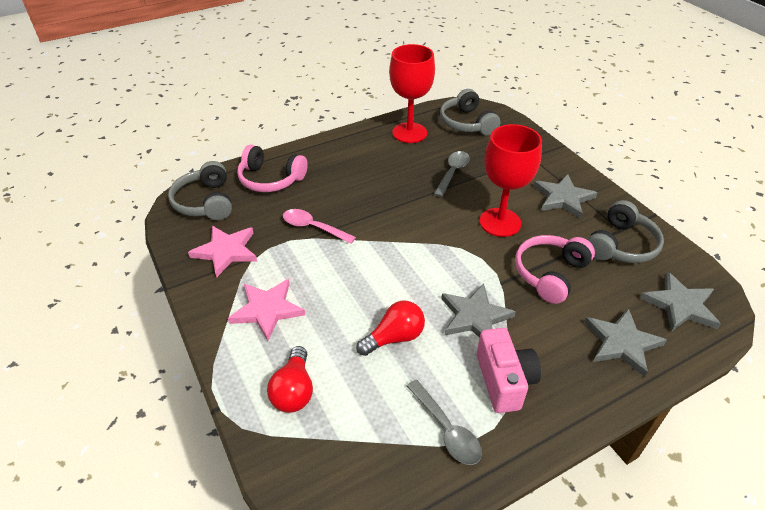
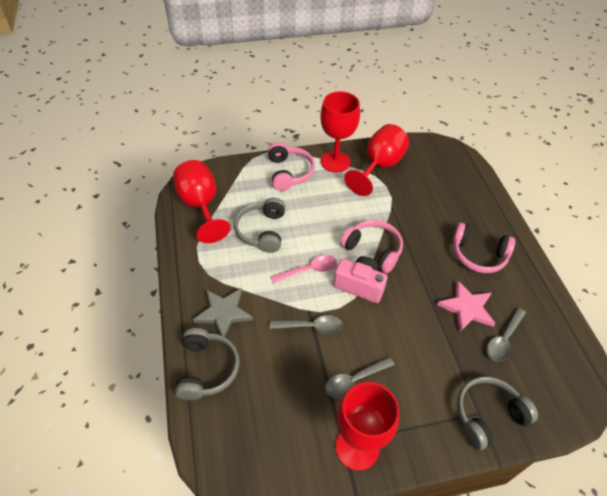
grey spoon: 2 -> 3
grey star: 4 -> 1
pink headphones: 2 -> 3
pink star: 2 -> 1
red goblet: 2 -> 4
red light bulb: 2 -> 0

